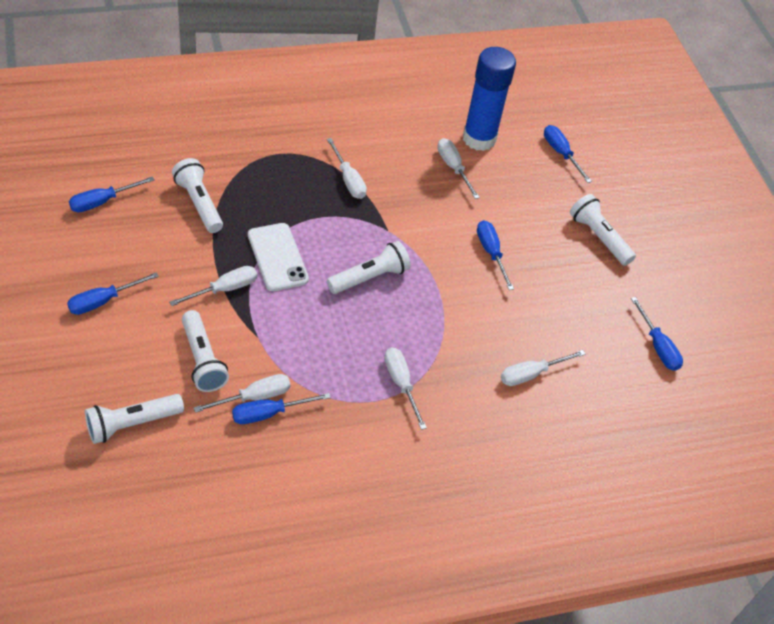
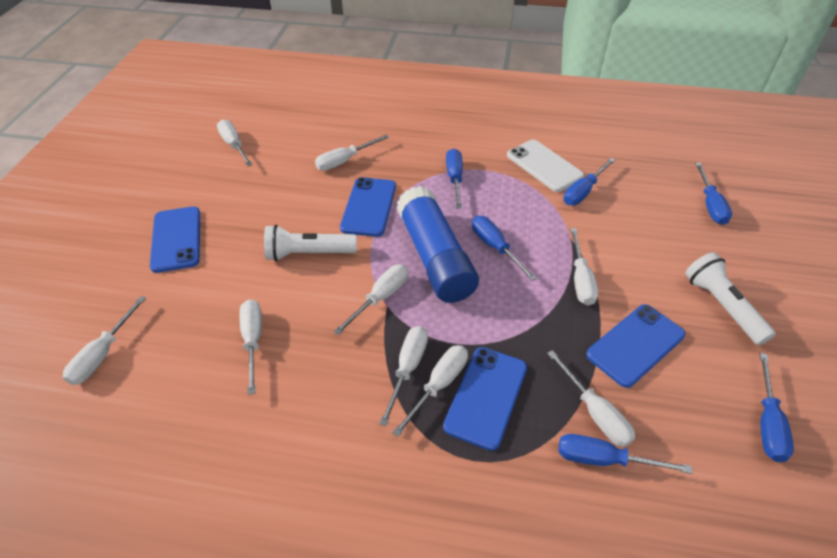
blue phone: 0 -> 4
white flashlight: 5 -> 2
white screwdriver: 6 -> 9

